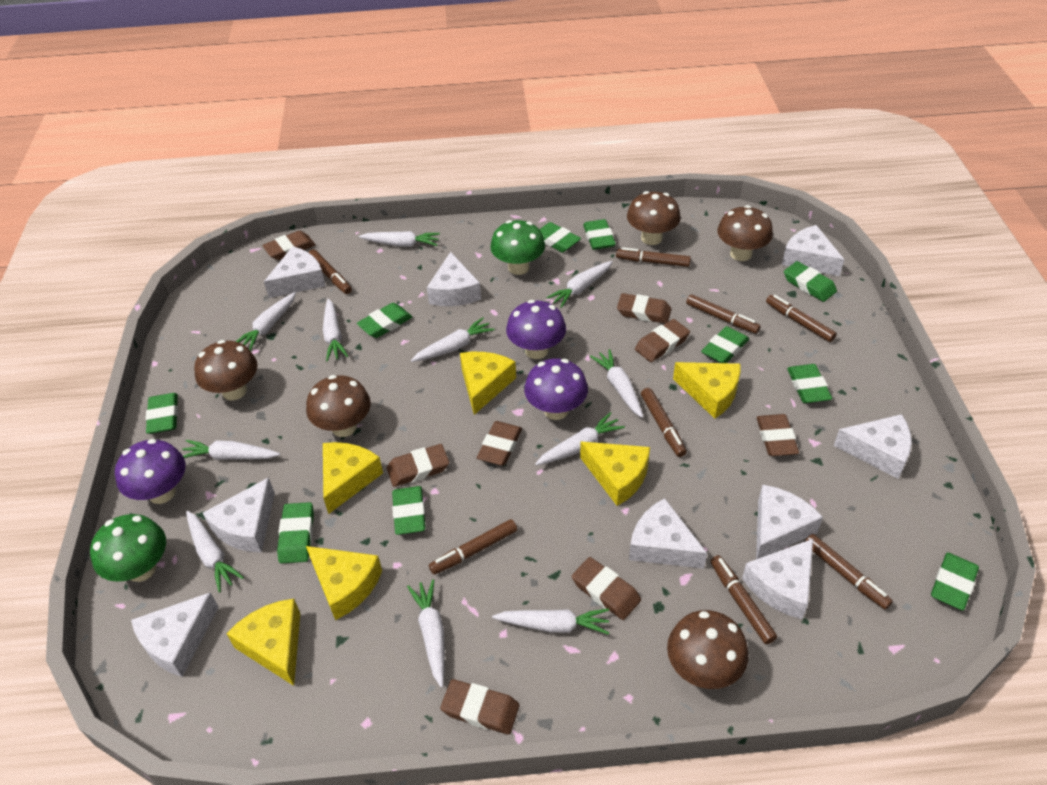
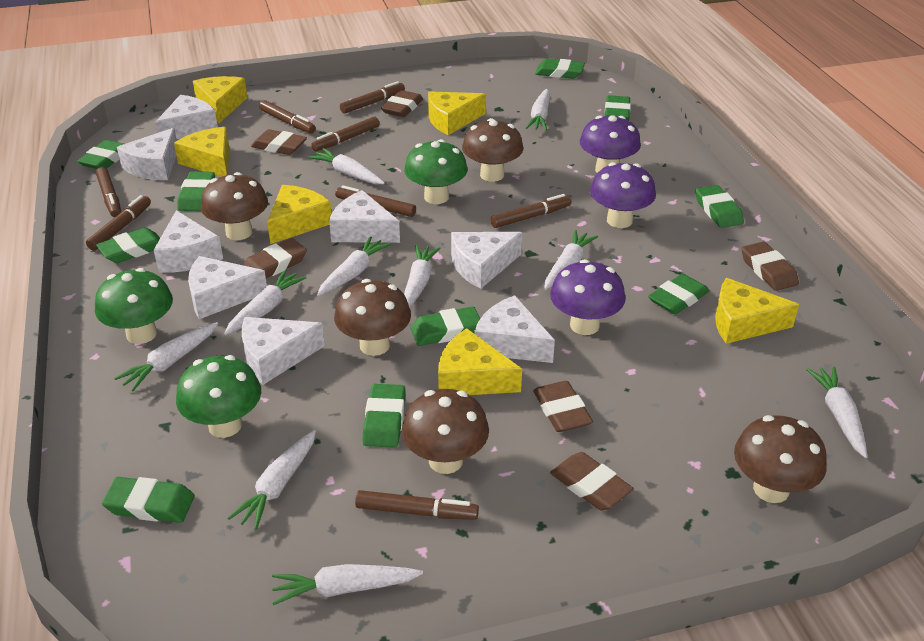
brown eraser: 8 -> 6
green mushroom: 2 -> 3
white carrot: 11 -> 10
white cheese: 9 -> 8

